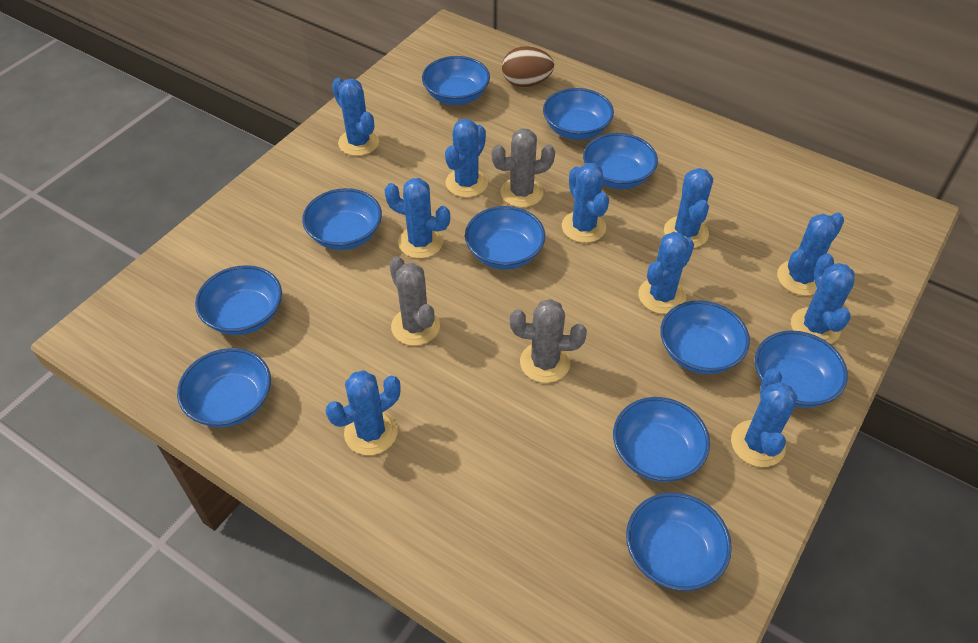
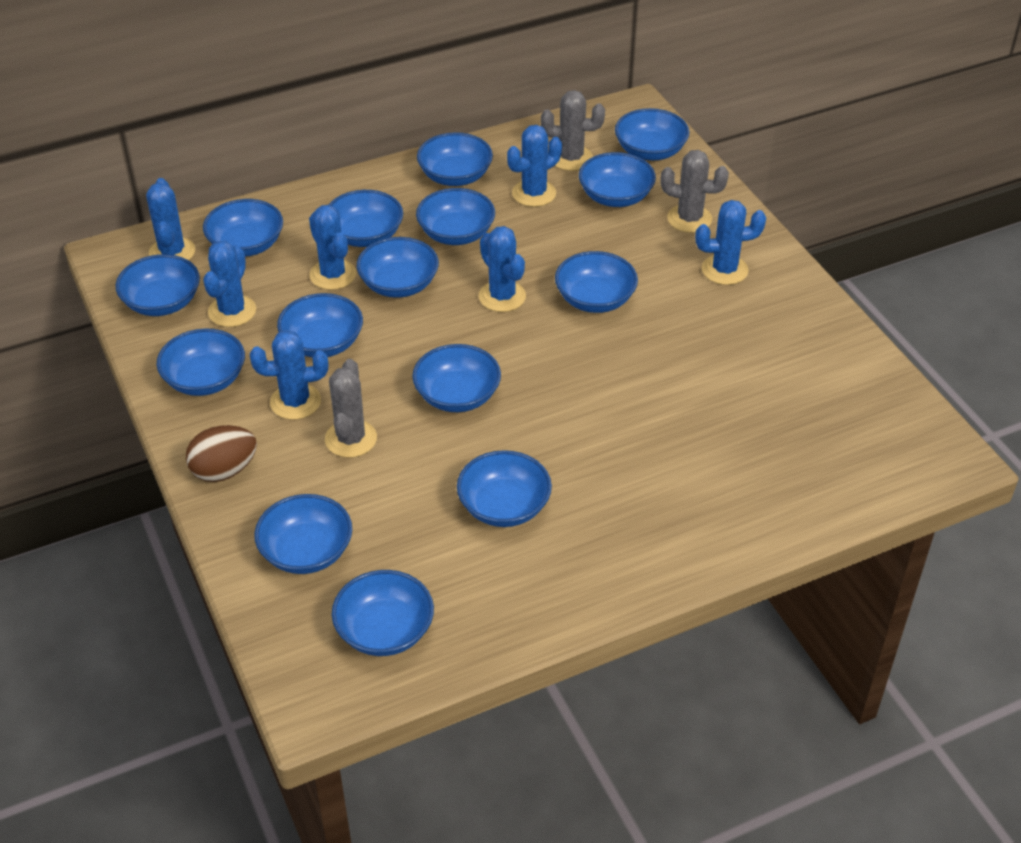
blue bowl: 11 -> 15
blue cactus: 10 -> 7

